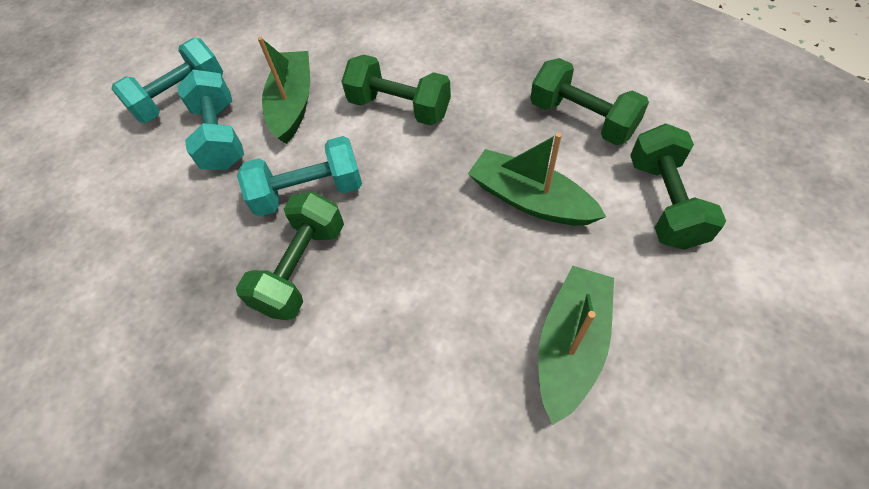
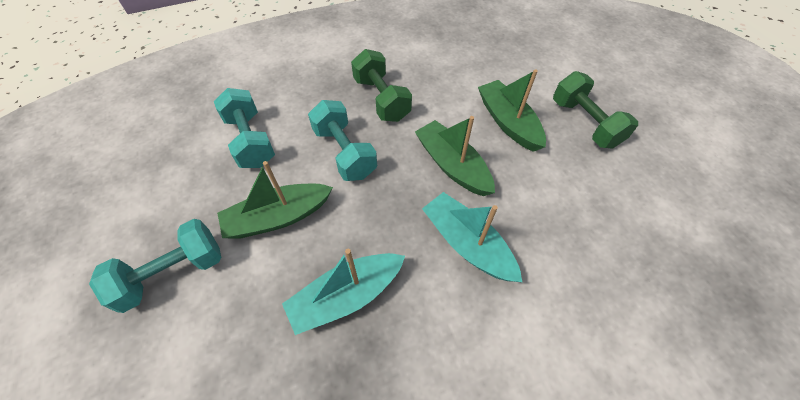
green dumbbell: 4 -> 2
turquoise boat: 0 -> 2

